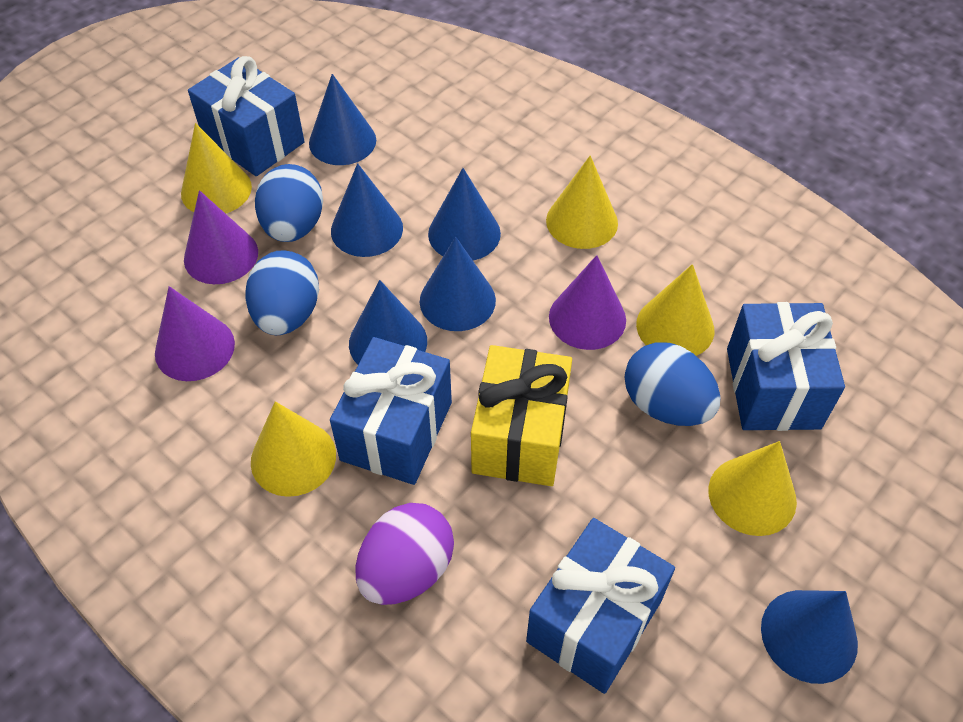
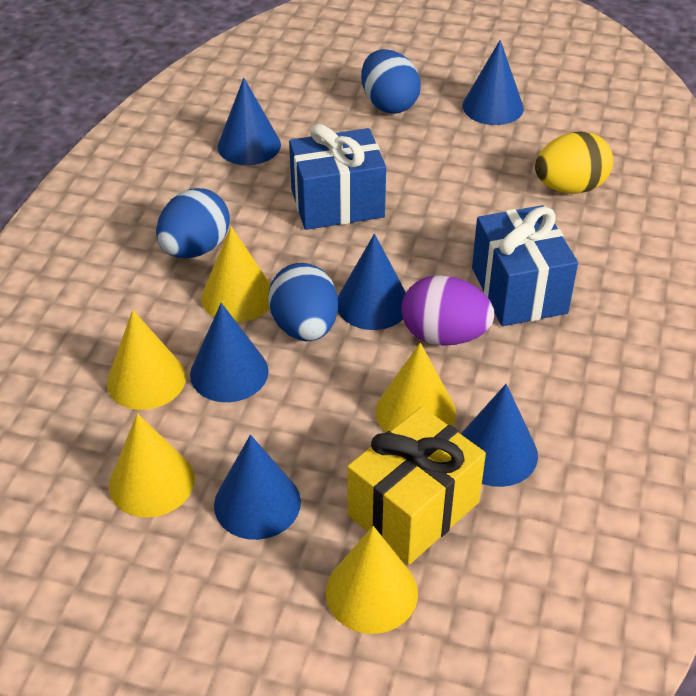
blue gift: 4 -> 2
purple cone: 3 -> 0
yellow egg: 0 -> 1

